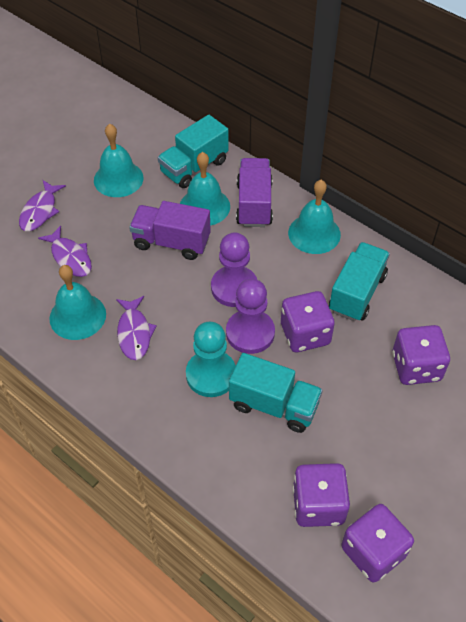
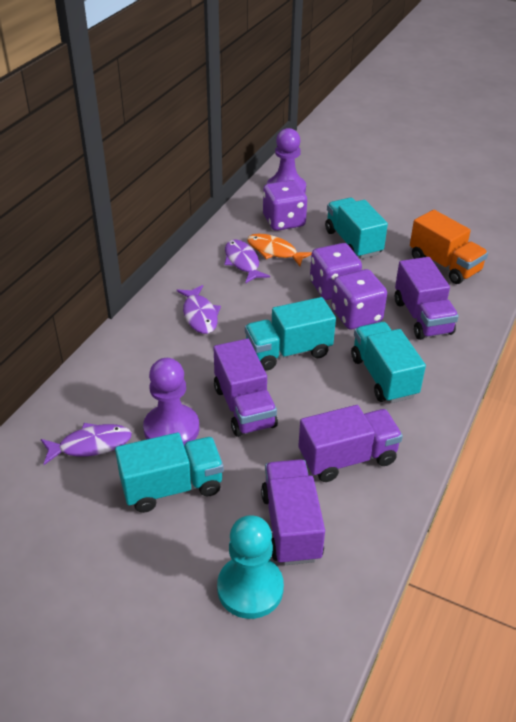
orange fish: 0 -> 1
orange truck: 0 -> 1
purple dice: 4 -> 3
purple truck: 2 -> 4
turquoise bell: 4 -> 0
turquoise truck: 3 -> 4

